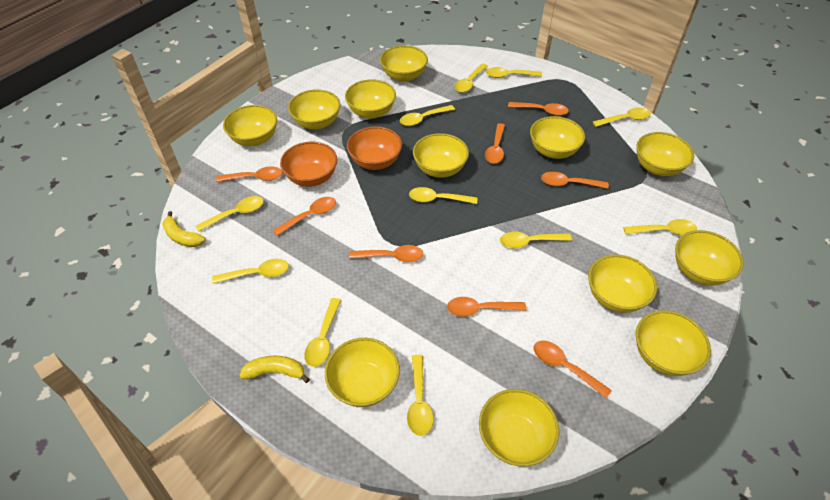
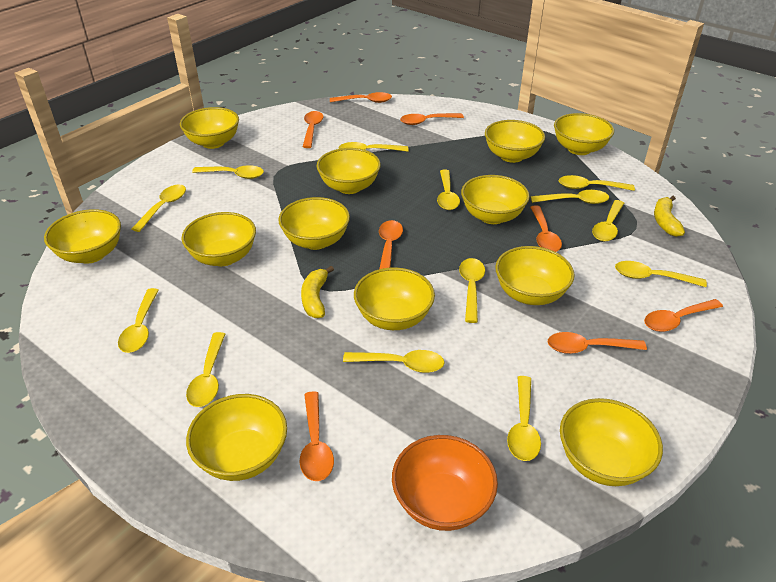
orange bowl: 2 -> 1
yellow spoon: 11 -> 13

